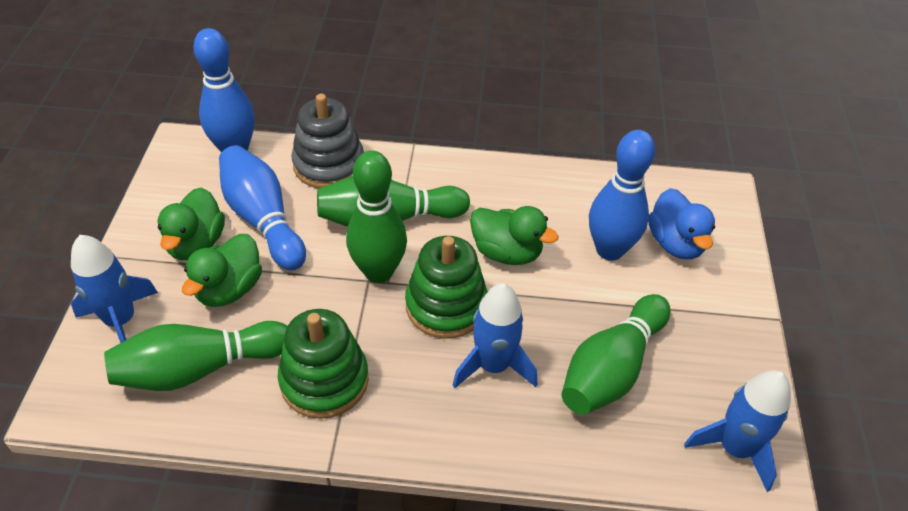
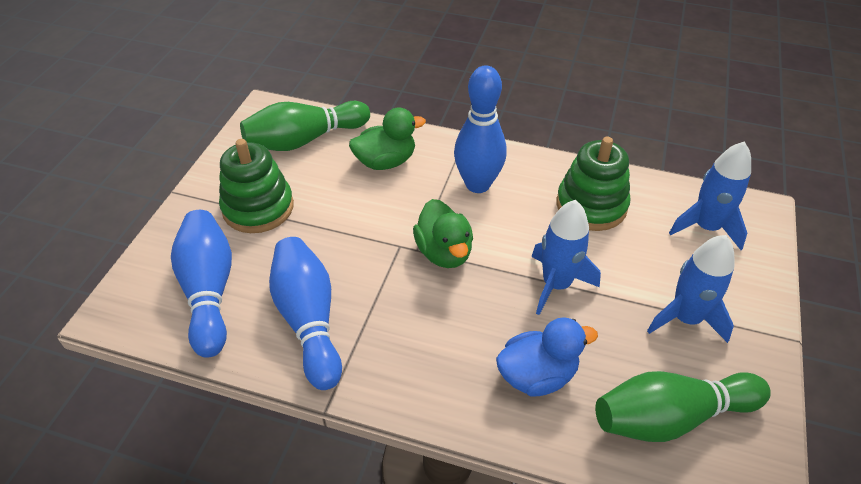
green bowling pin: 4 -> 2
green duck: 3 -> 2
grey stacking toy: 1 -> 0

